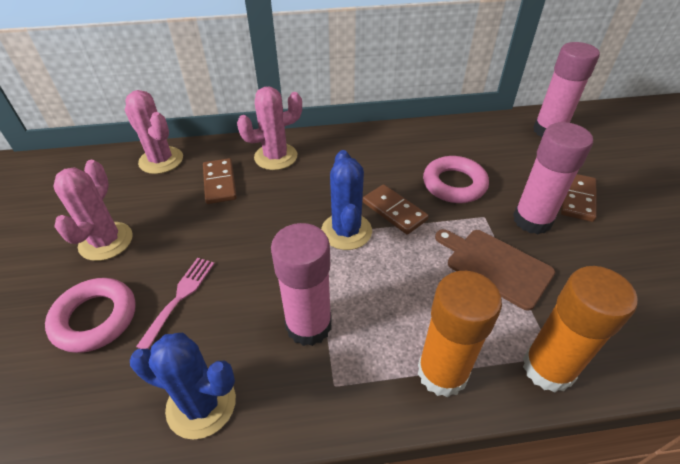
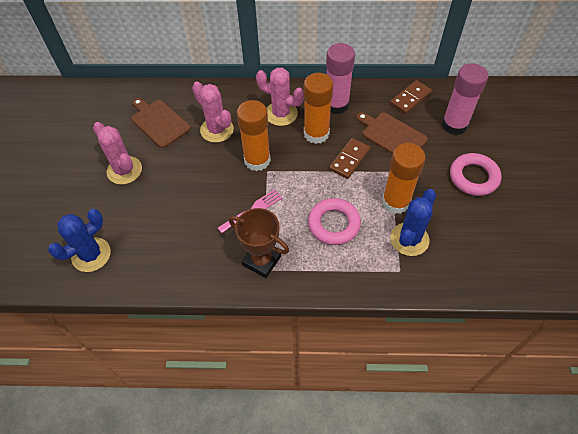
brown cutting board: 1 -> 2
brown domino: 3 -> 2
brown trophy: 0 -> 1
orange glue stick: 2 -> 3
pink glue stick: 3 -> 2

